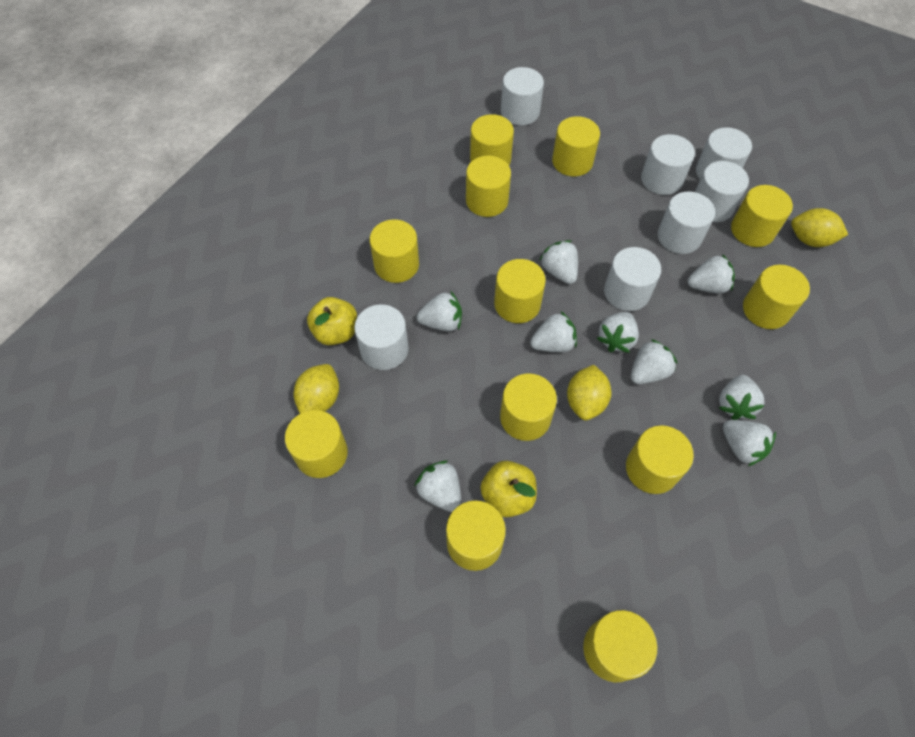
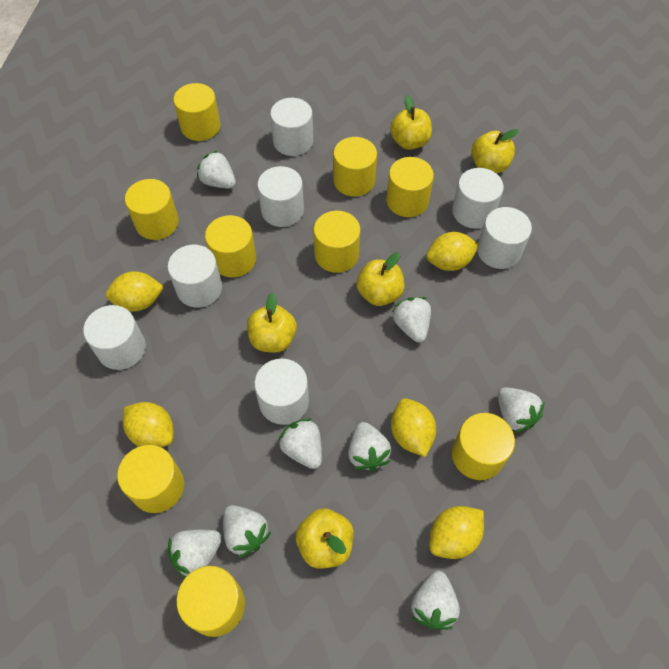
white strawberry: 9 -> 8
yellow apple: 2 -> 5
yellow cylinder: 12 -> 9
yellow lemon: 3 -> 5

